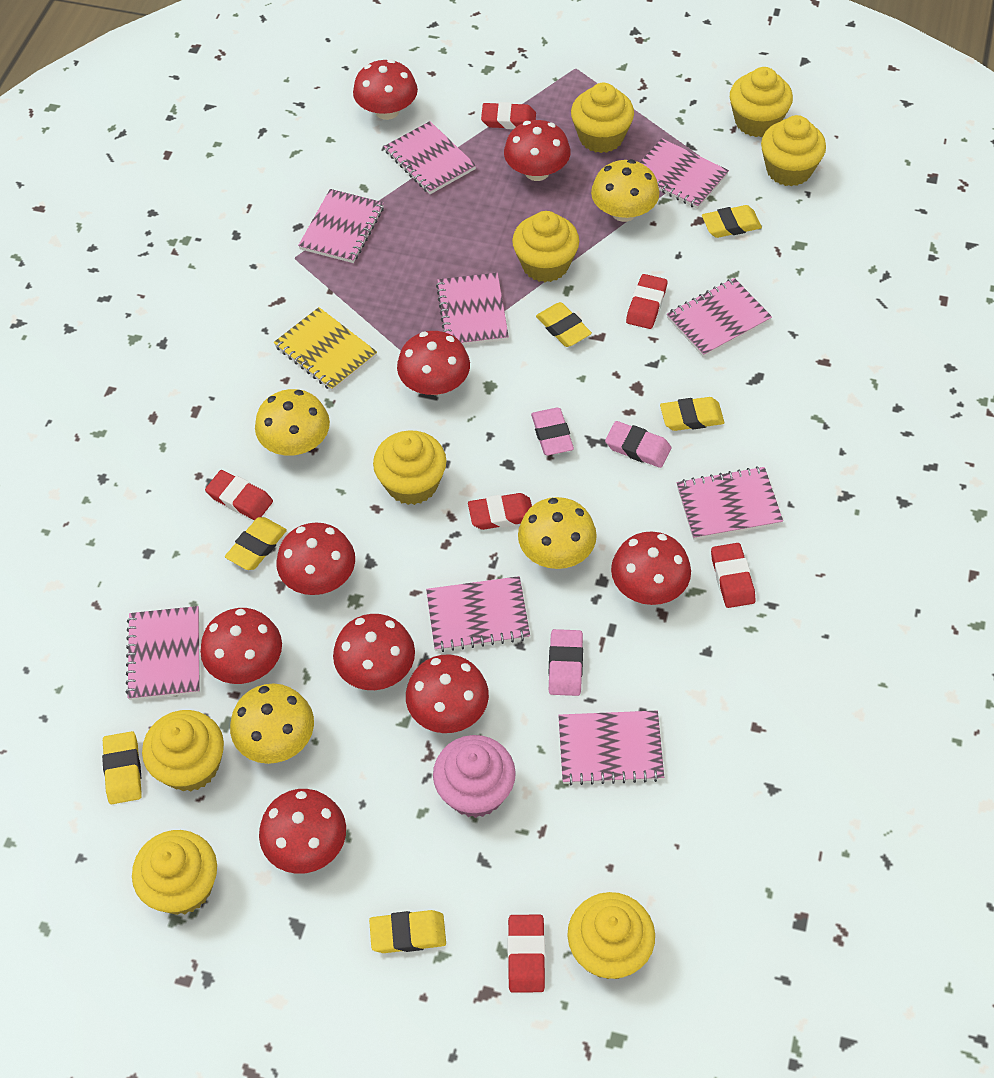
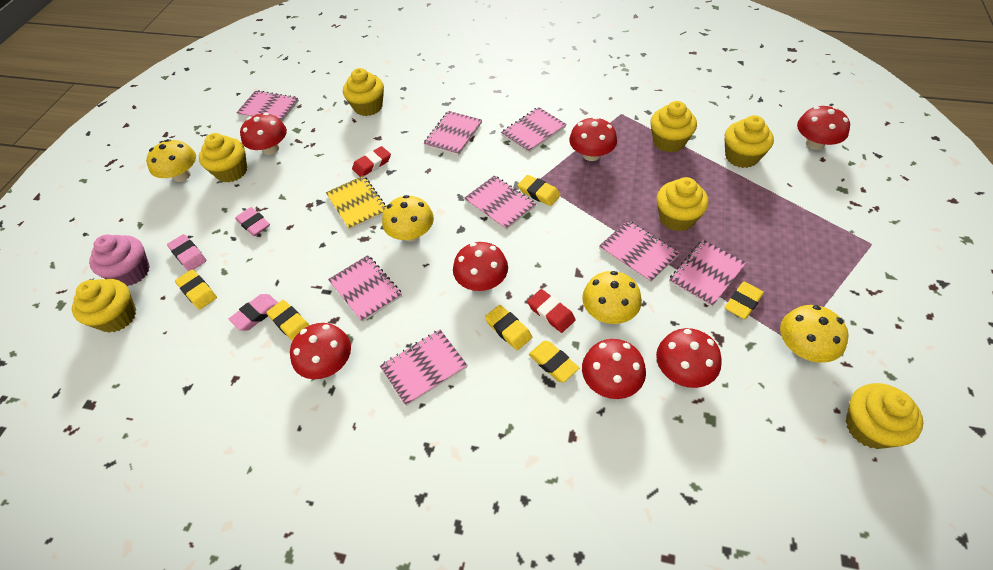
pink notebook: 9 -> 8
red eraser: 6 -> 2
red mushroom: 9 -> 7
yellow cupcake: 8 -> 7

